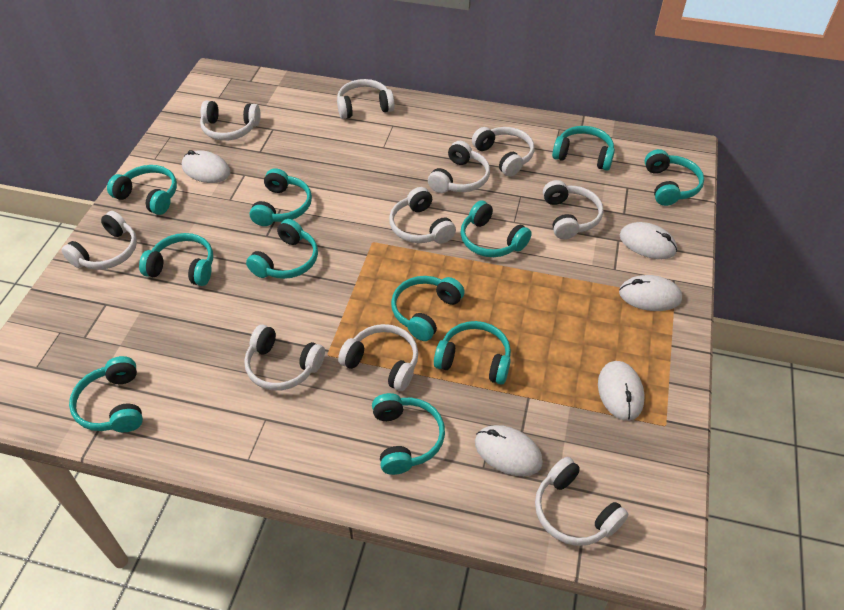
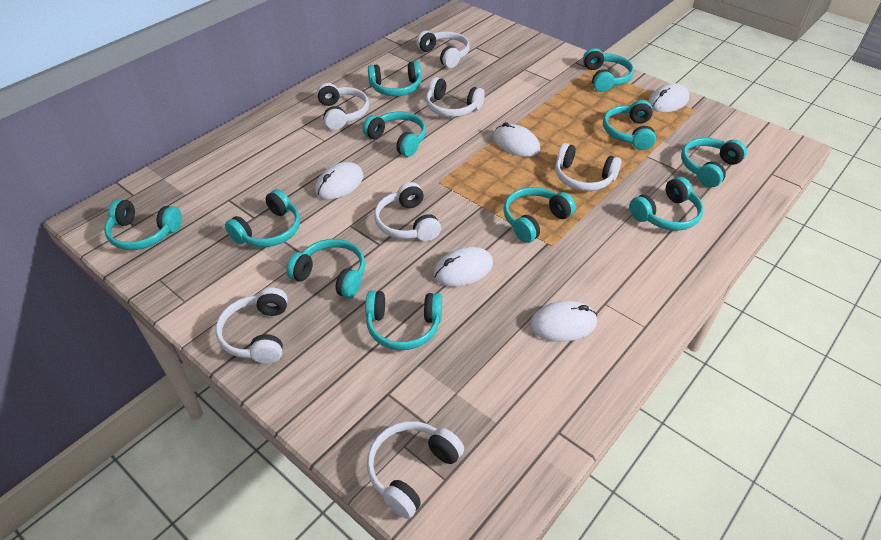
white headphones: 10 -> 7

